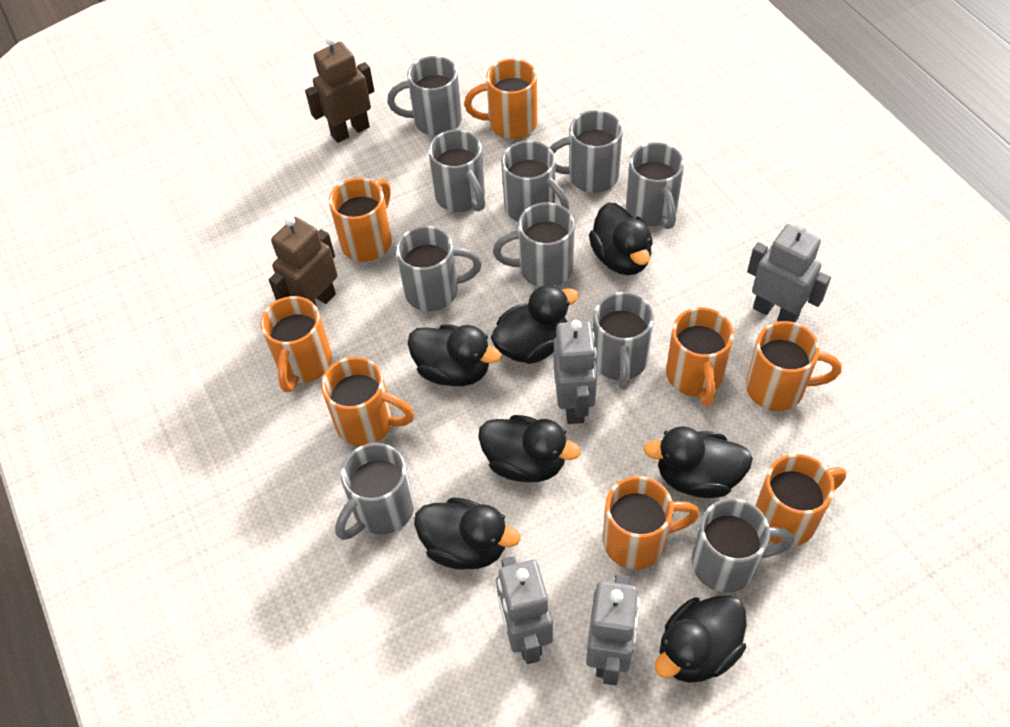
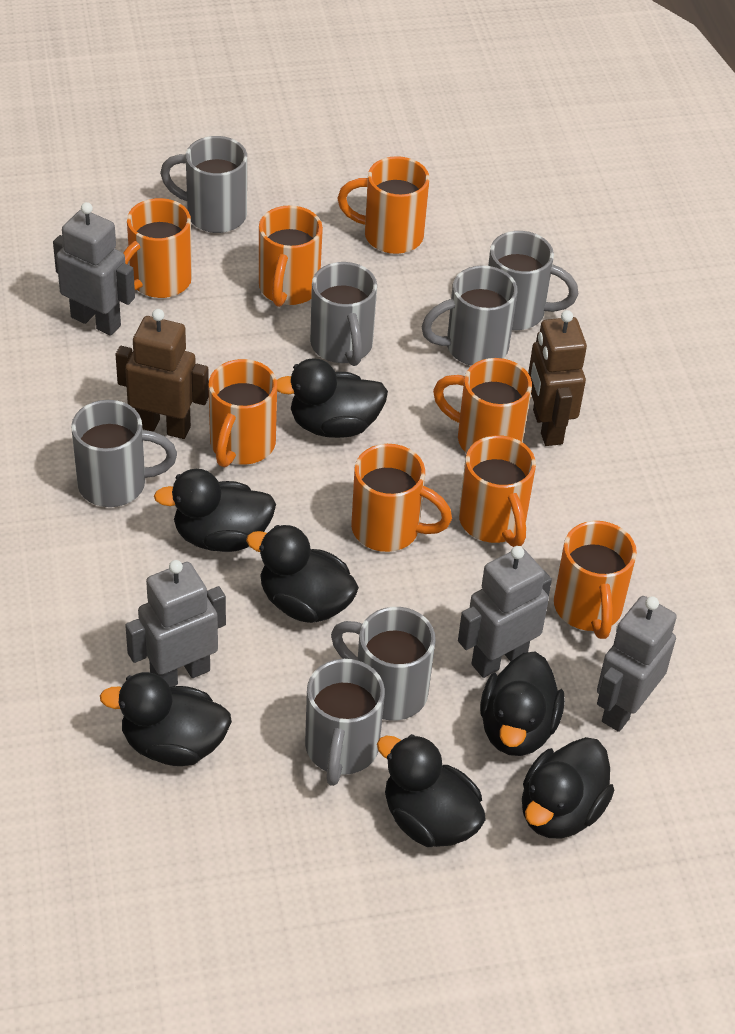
grey mug: 10 -> 7

